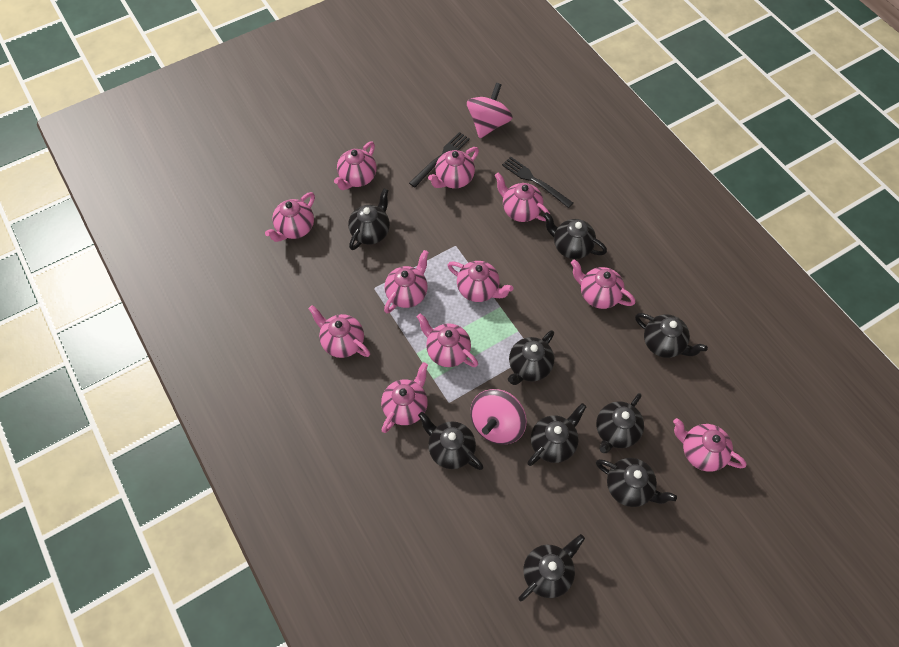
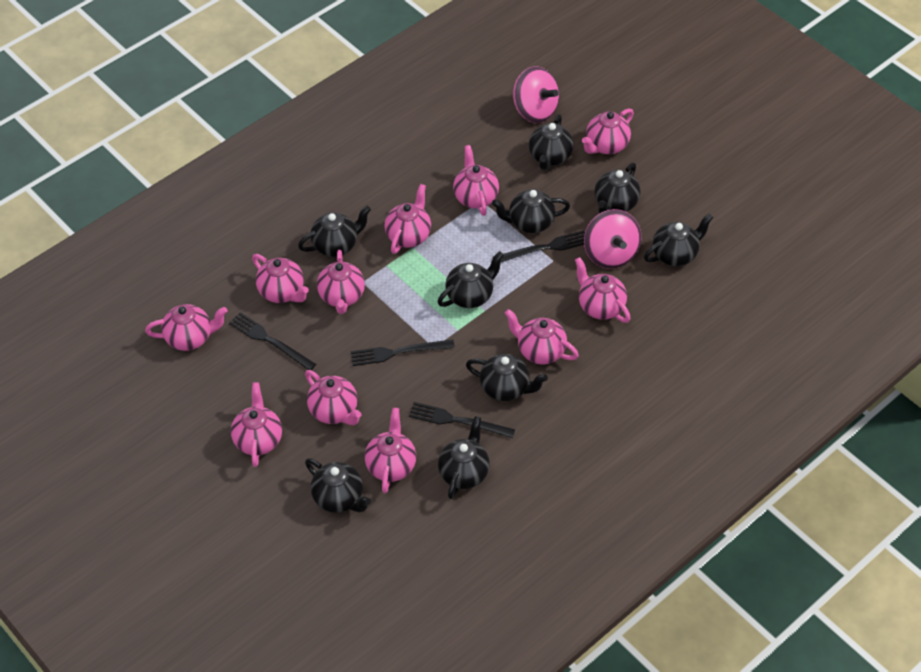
black fork: 2 -> 4

